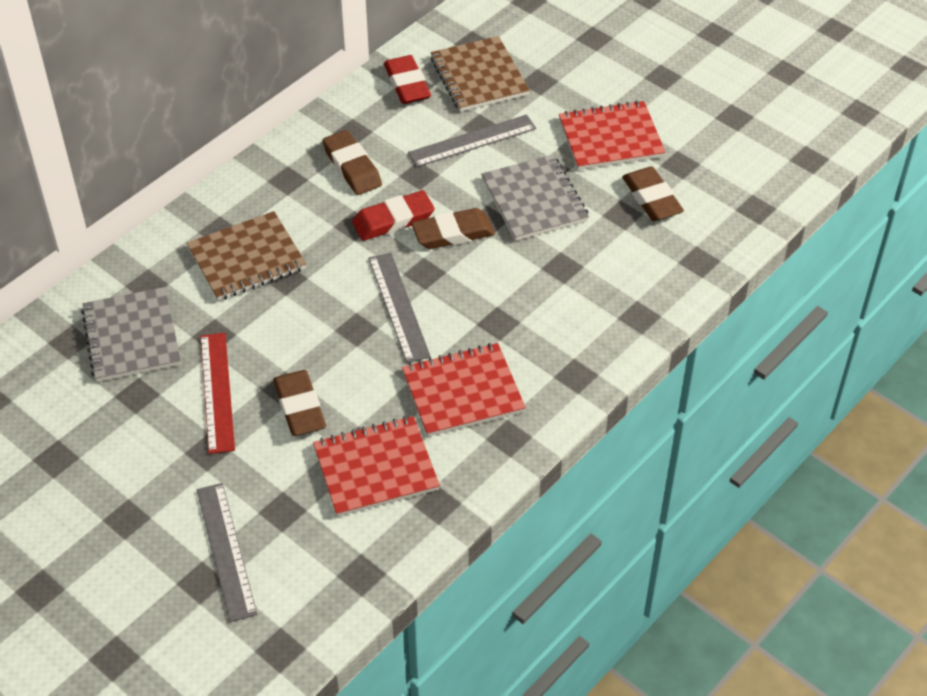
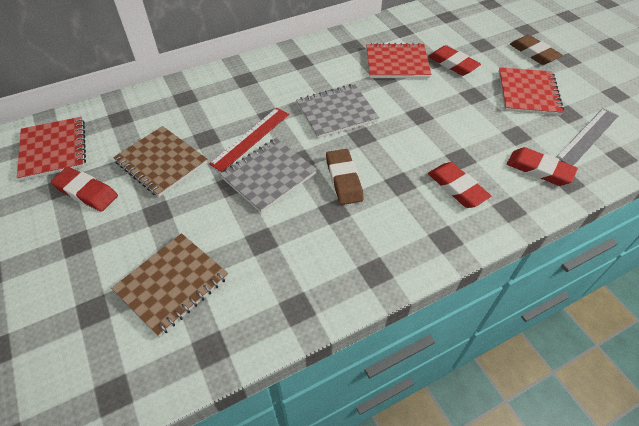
brown eraser: 4 -> 2
grey ruler: 3 -> 1
red eraser: 2 -> 4

